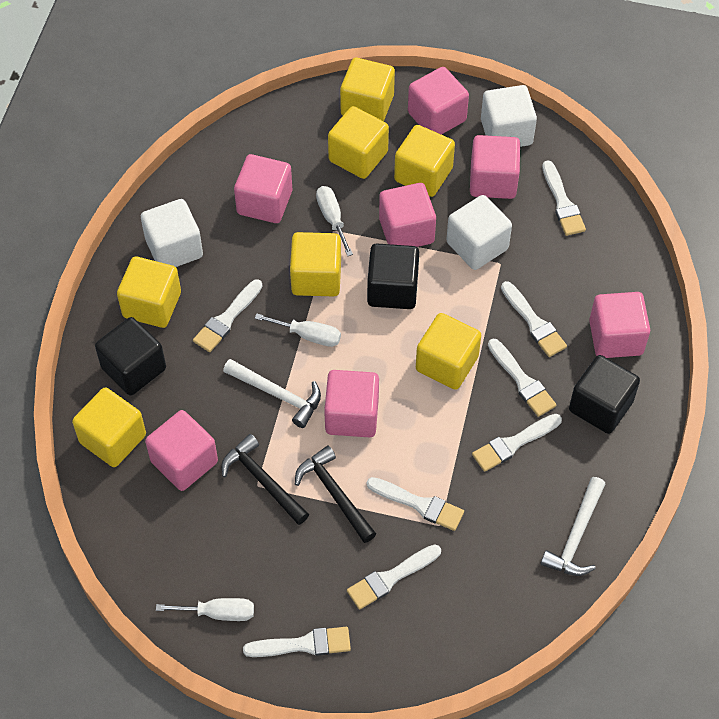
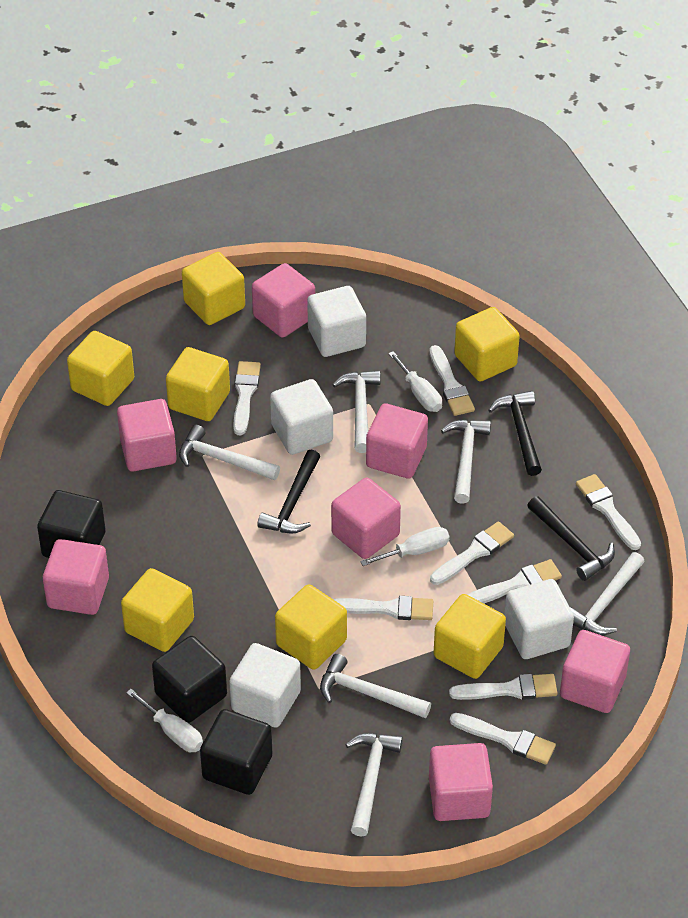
black hammer: 2 -> 3
white cube: 3 -> 4
white hammer: 2 -> 6

